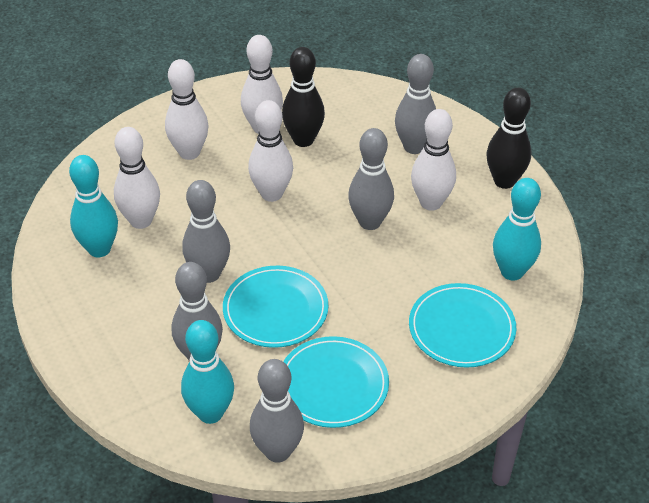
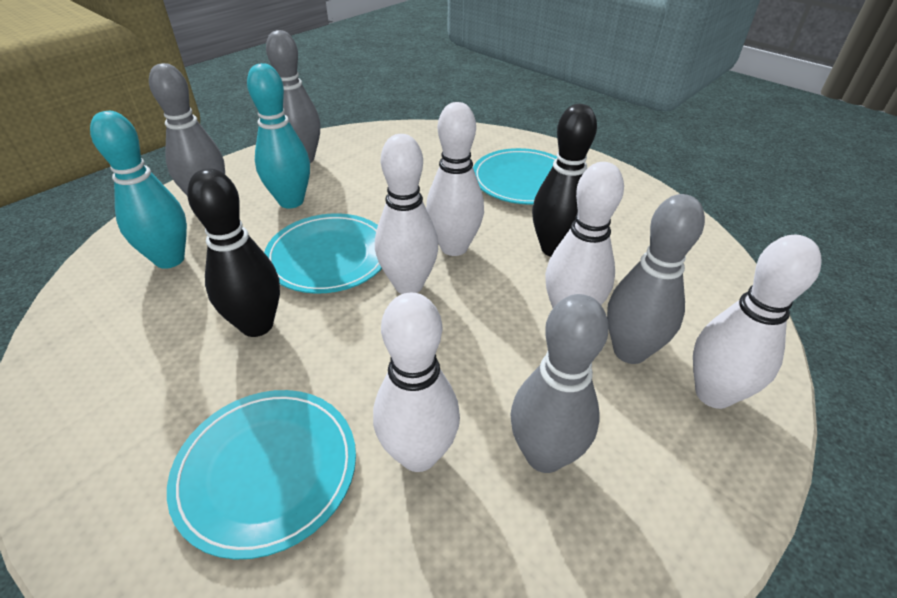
grey bowling pin: 5 -> 4
turquoise bowling pin: 3 -> 2

